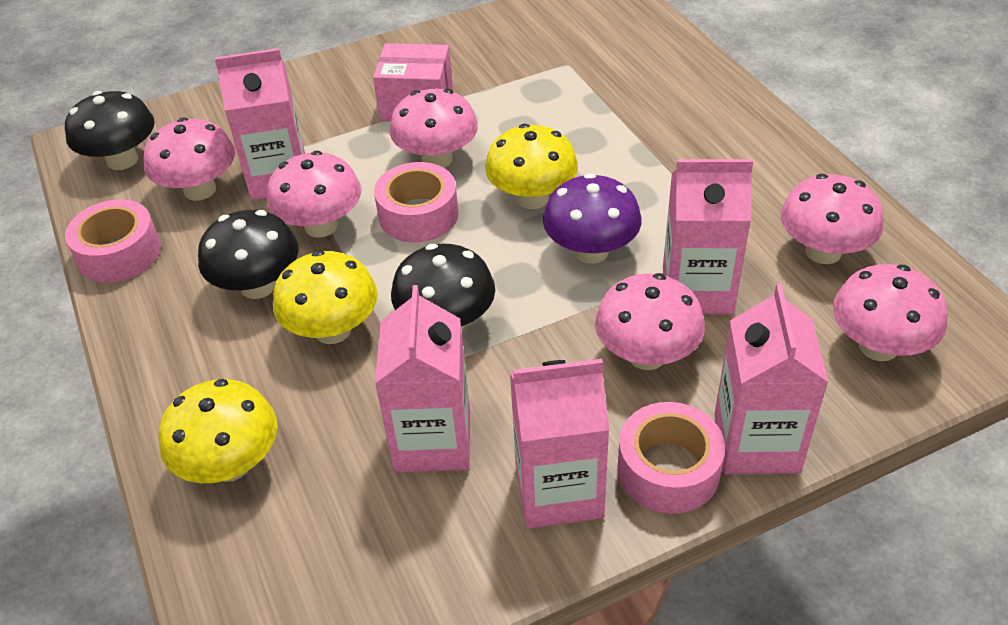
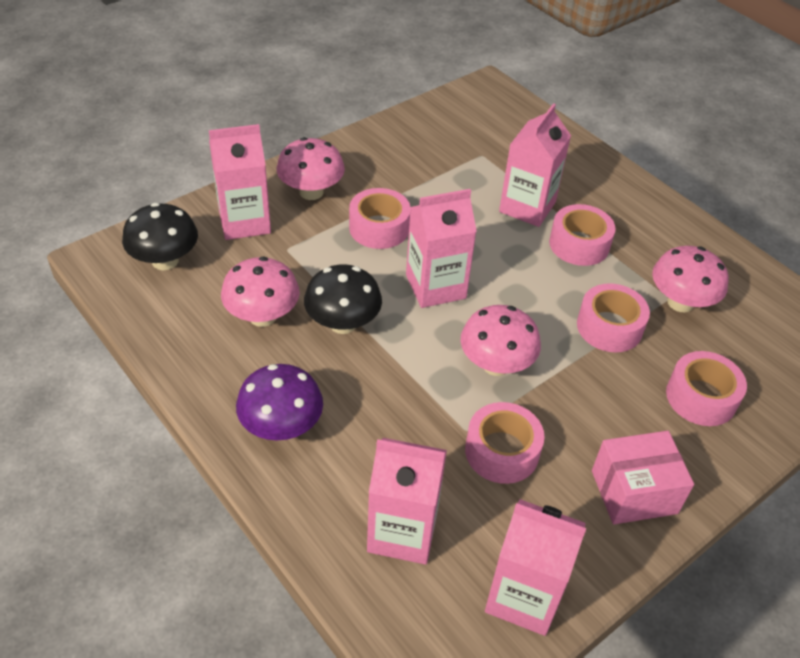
black mushroom: 3 -> 2
pink mushroom: 6 -> 4
pink tape: 3 -> 5
yellow mushroom: 3 -> 0

